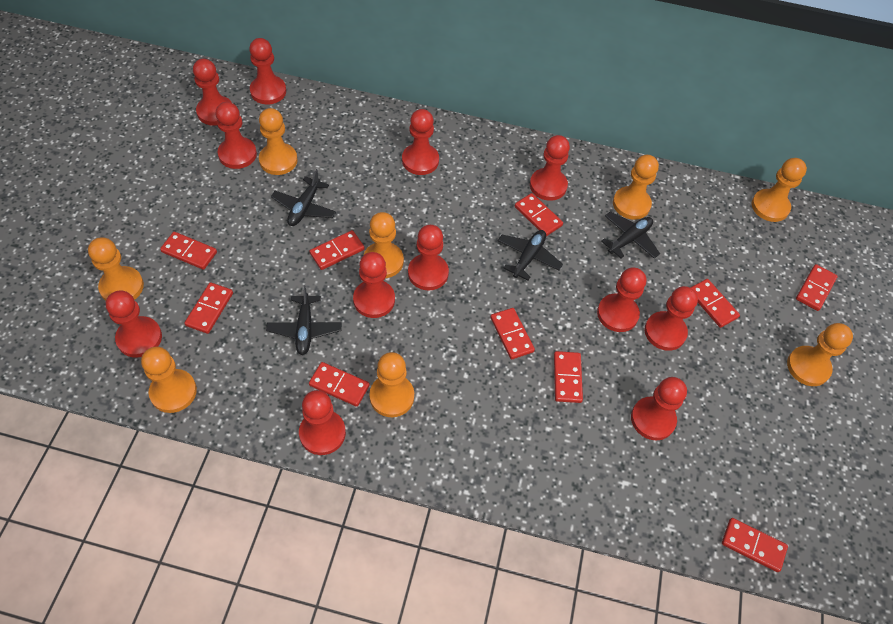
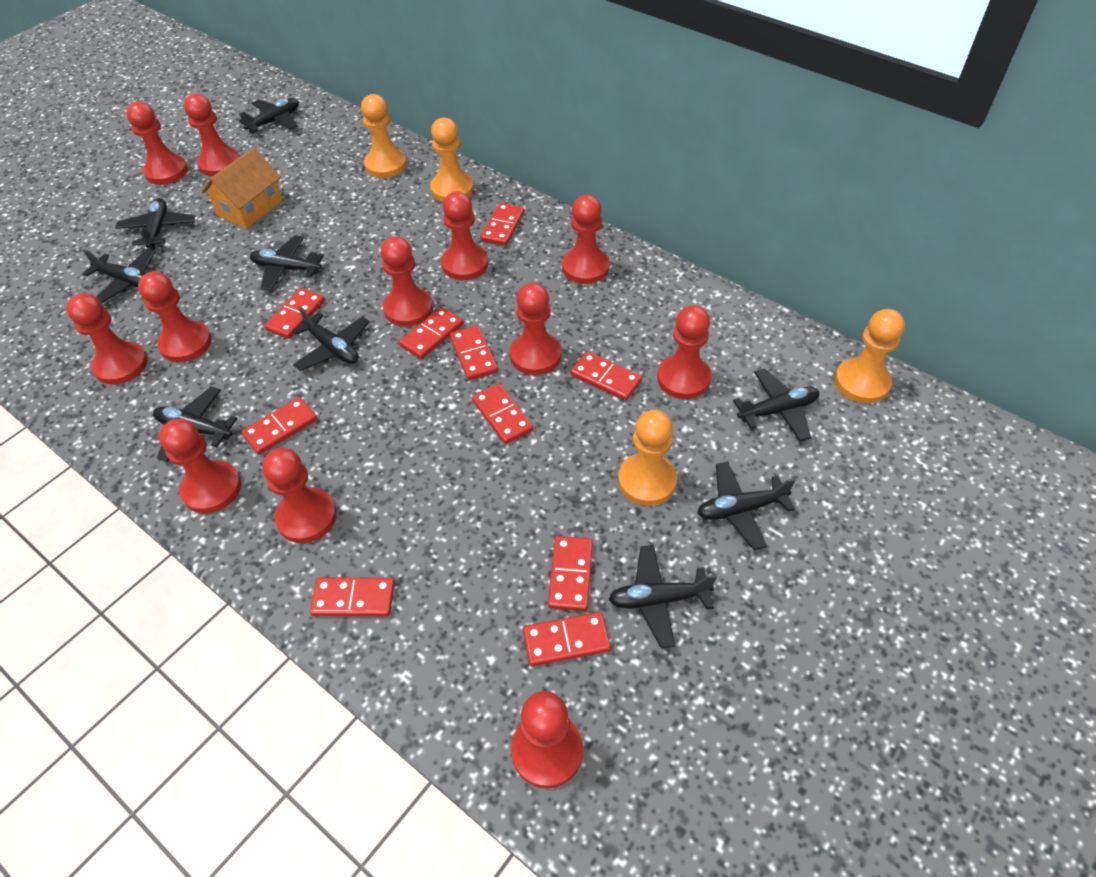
black plane: 4 -> 9
orange house: 0 -> 1
orange pawn: 8 -> 4

